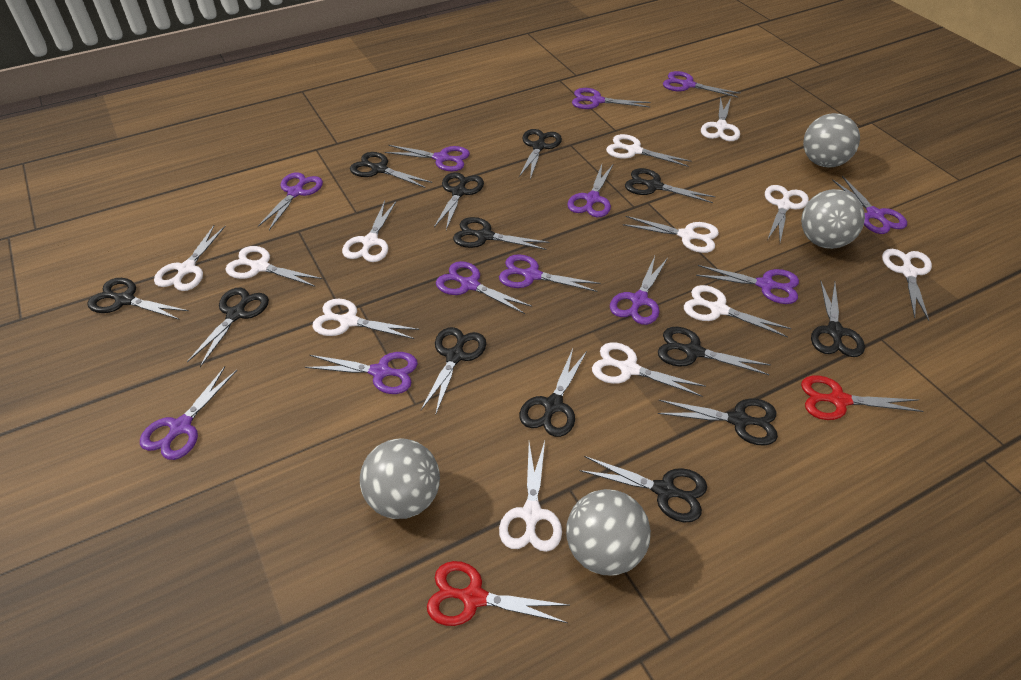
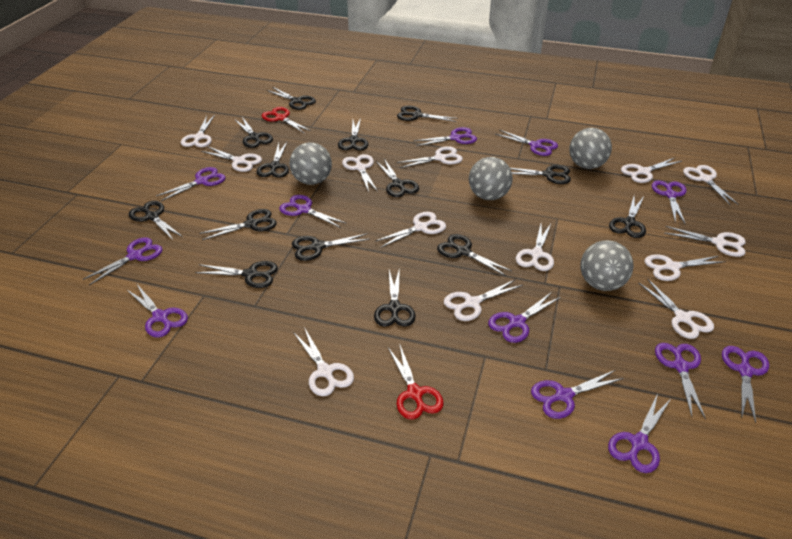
black scissors: 13 -> 14
white scissors: 12 -> 13

